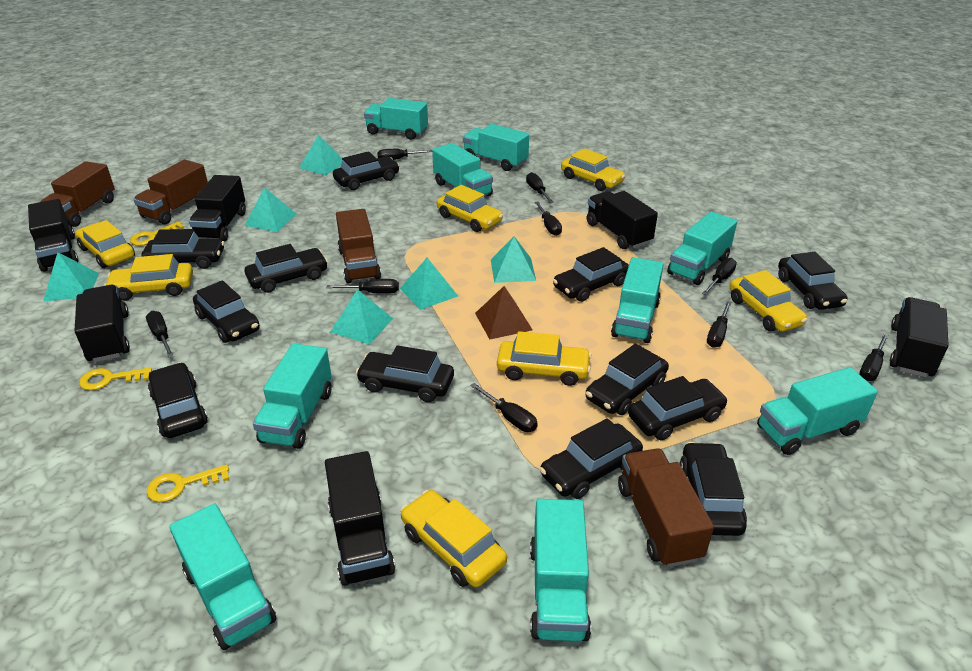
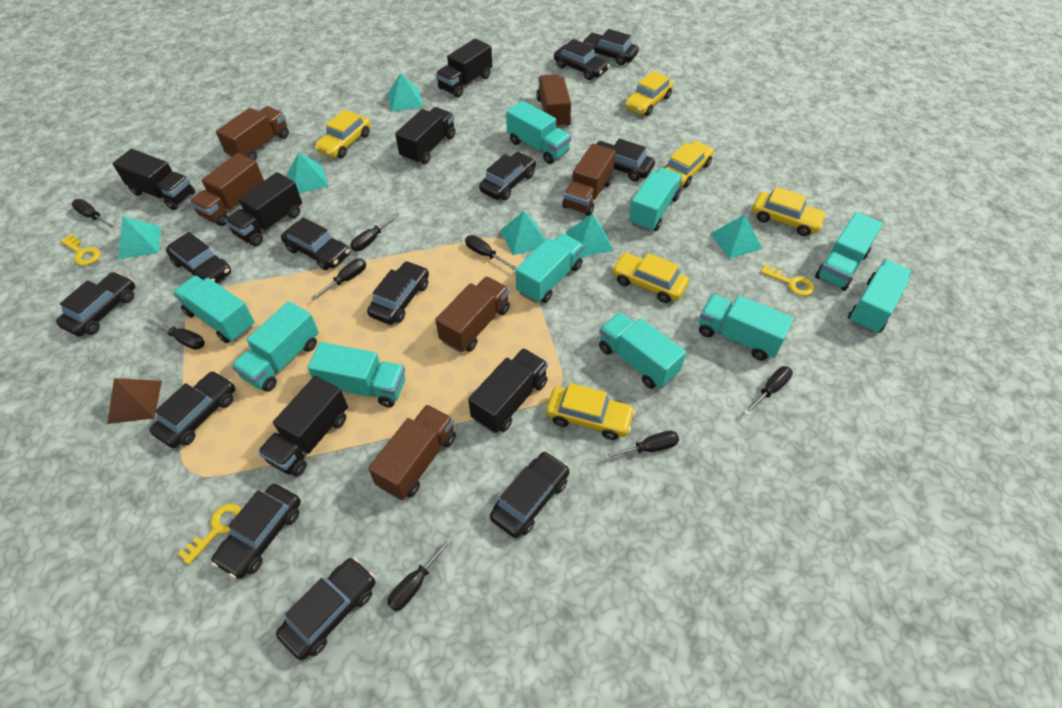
black screwdriver: 9 -> 8
brown truck: 4 -> 6
turquoise truck: 9 -> 10
yellow car: 7 -> 6

